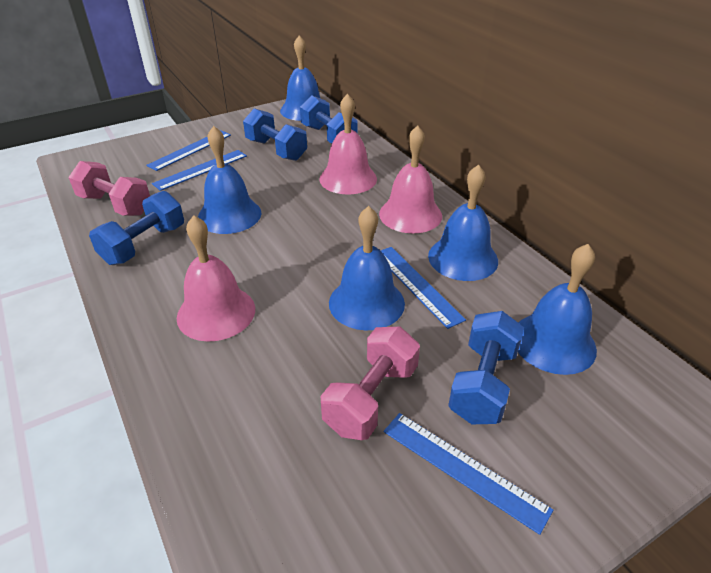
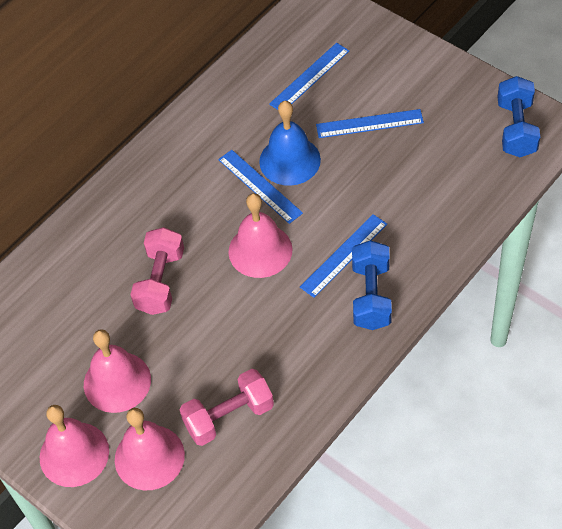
blue bell: 5 -> 1
blue dumbbell: 4 -> 2
pink bell: 3 -> 4

